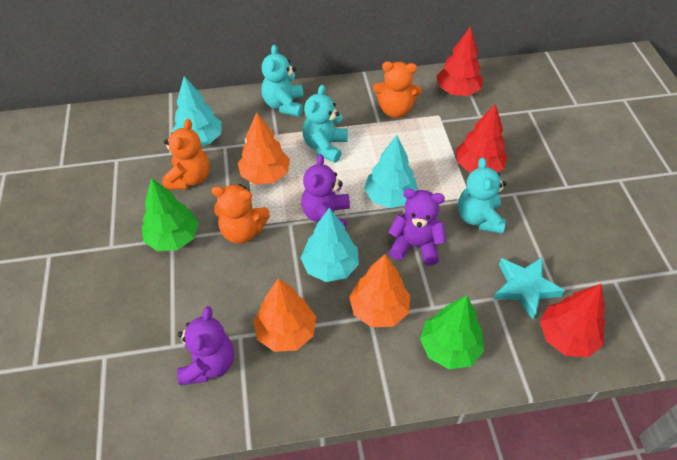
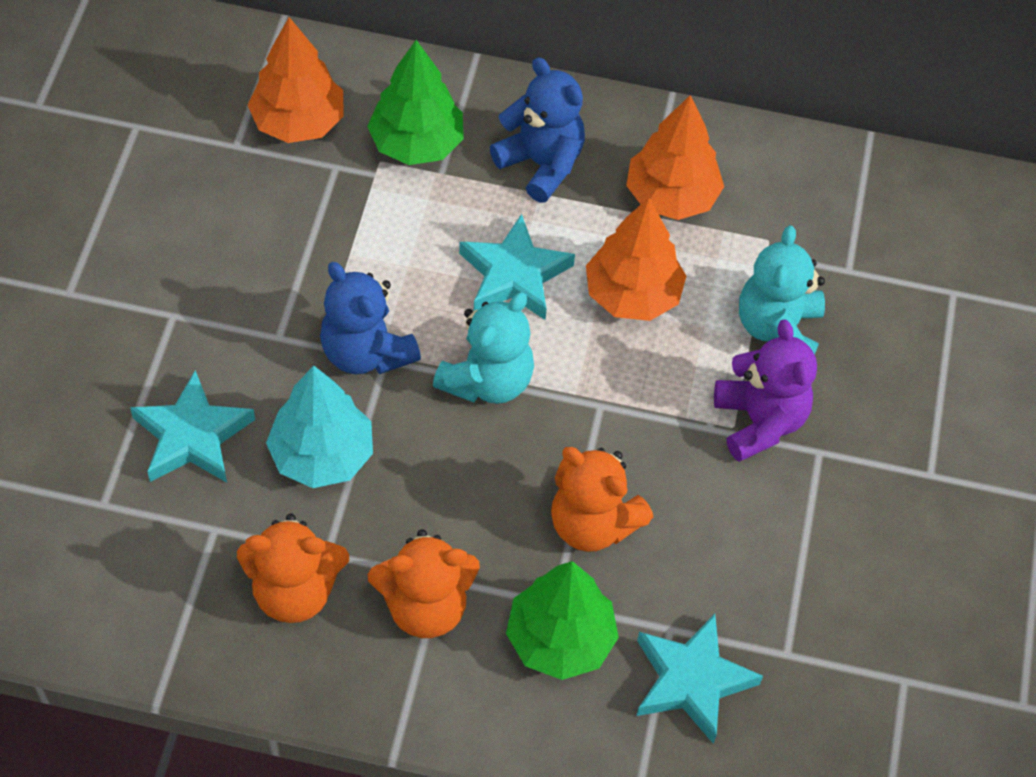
blue teddy bear: 0 -> 2
purple teddy bear: 3 -> 1
red tree: 3 -> 0
turquoise star: 1 -> 3
turquoise teddy bear: 3 -> 2
turquoise tree: 3 -> 1

